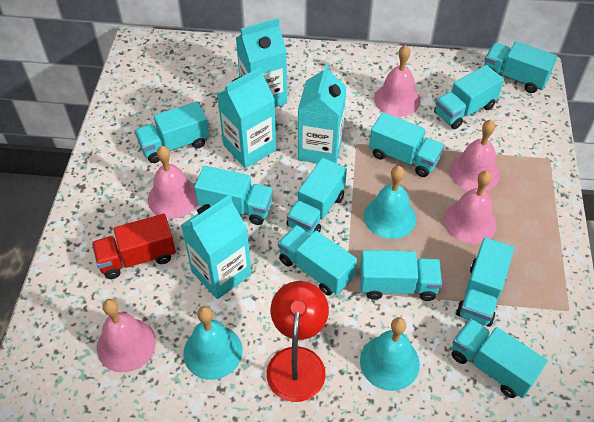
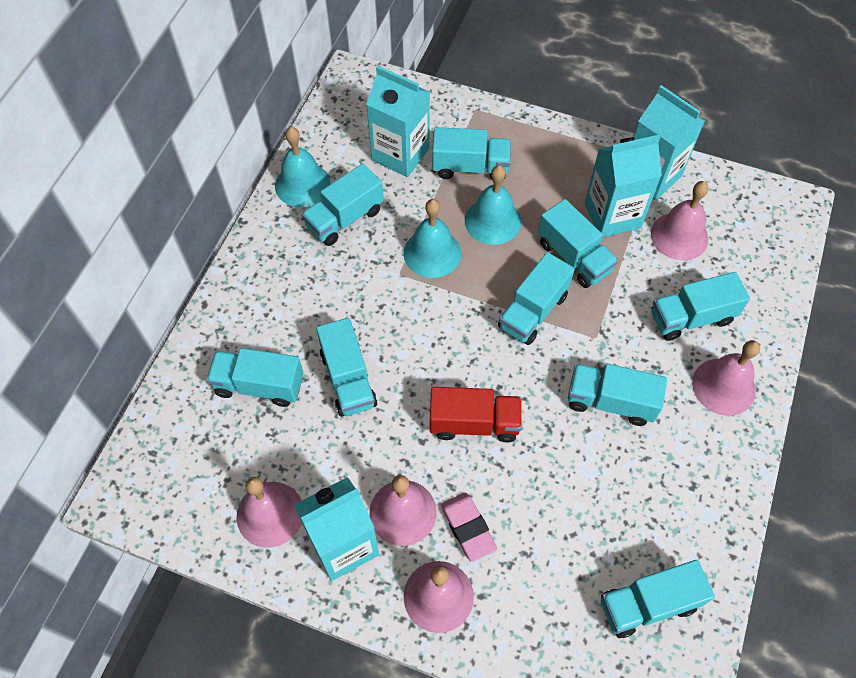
pink eraser: 0 -> 1
red lamp: 1 -> 0
turquoise truck: 10 -> 9

